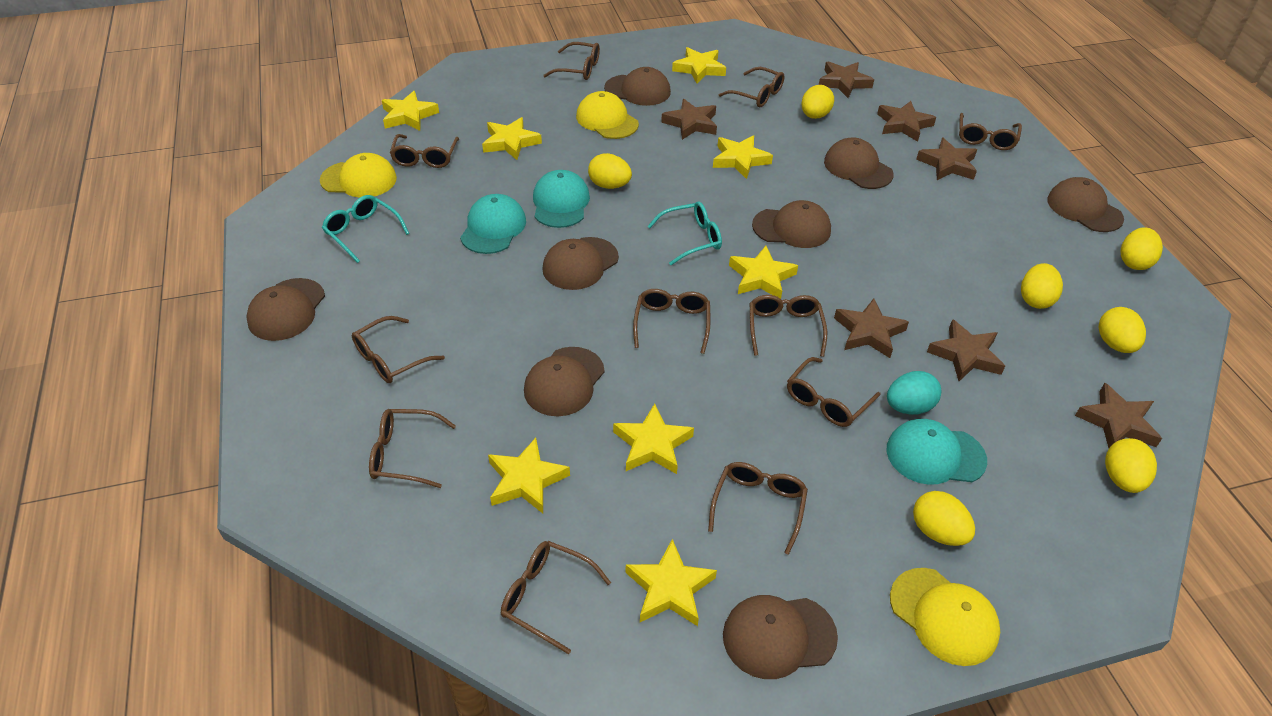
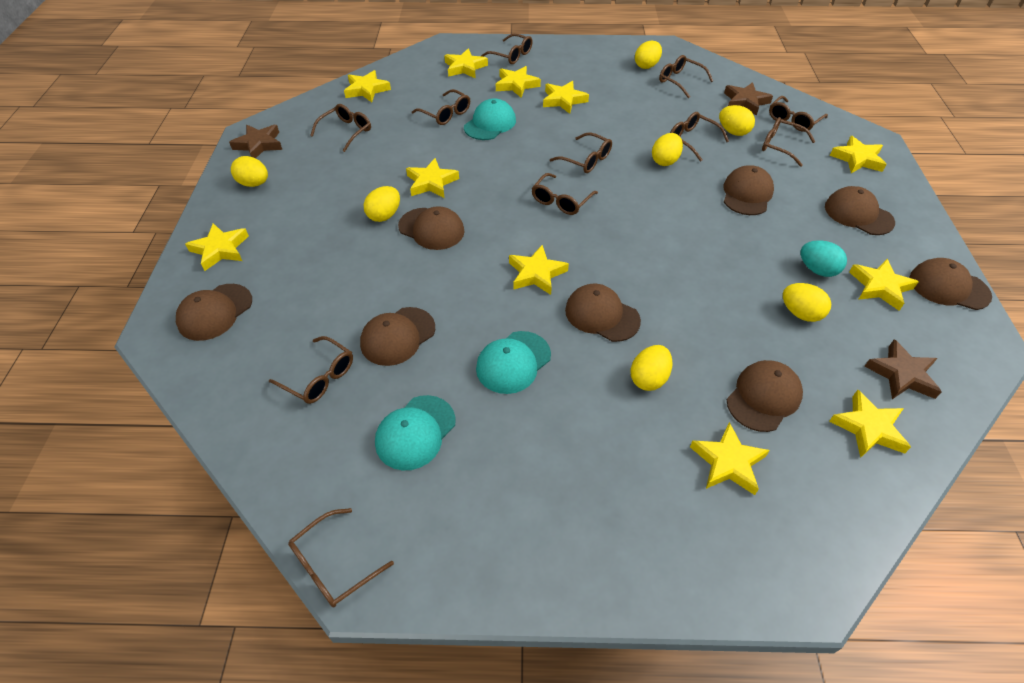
brown star: 7 -> 3
turquoise glasses: 2 -> 0
yellow cap: 3 -> 0
yellow star: 8 -> 11

